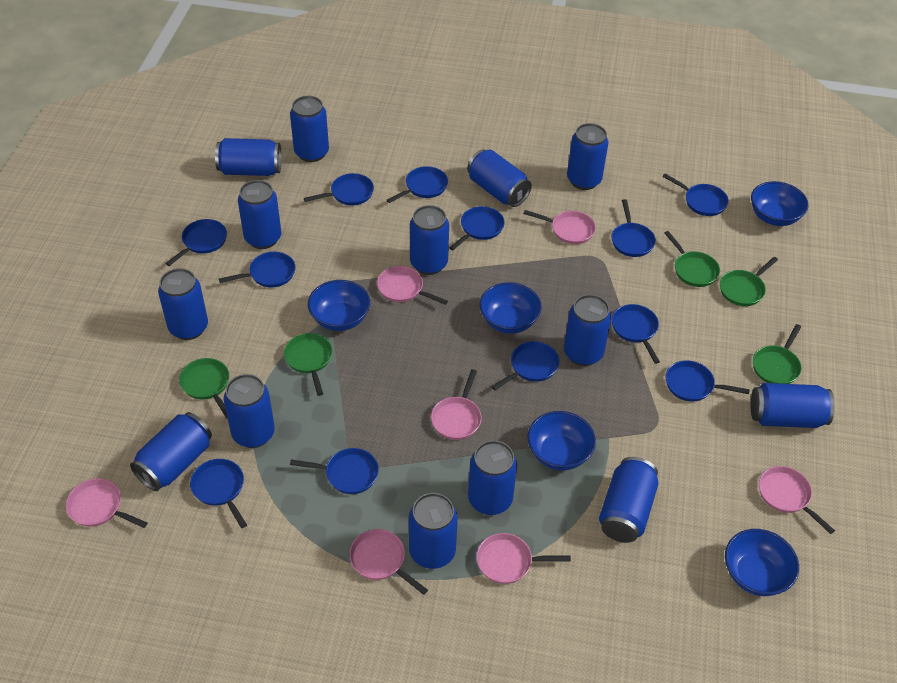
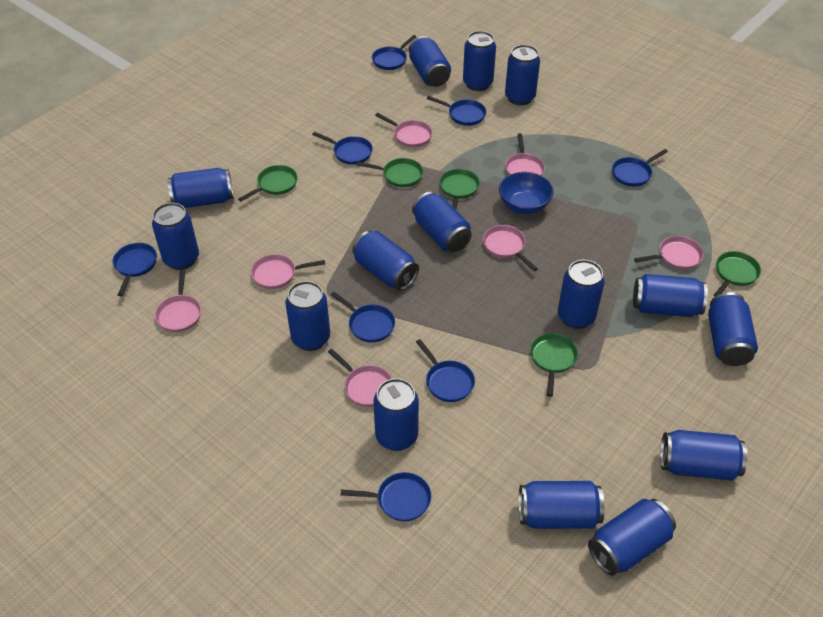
blue bowl: 5 -> 1
blue can: 14 -> 15
blue pan: 12 -> 8

